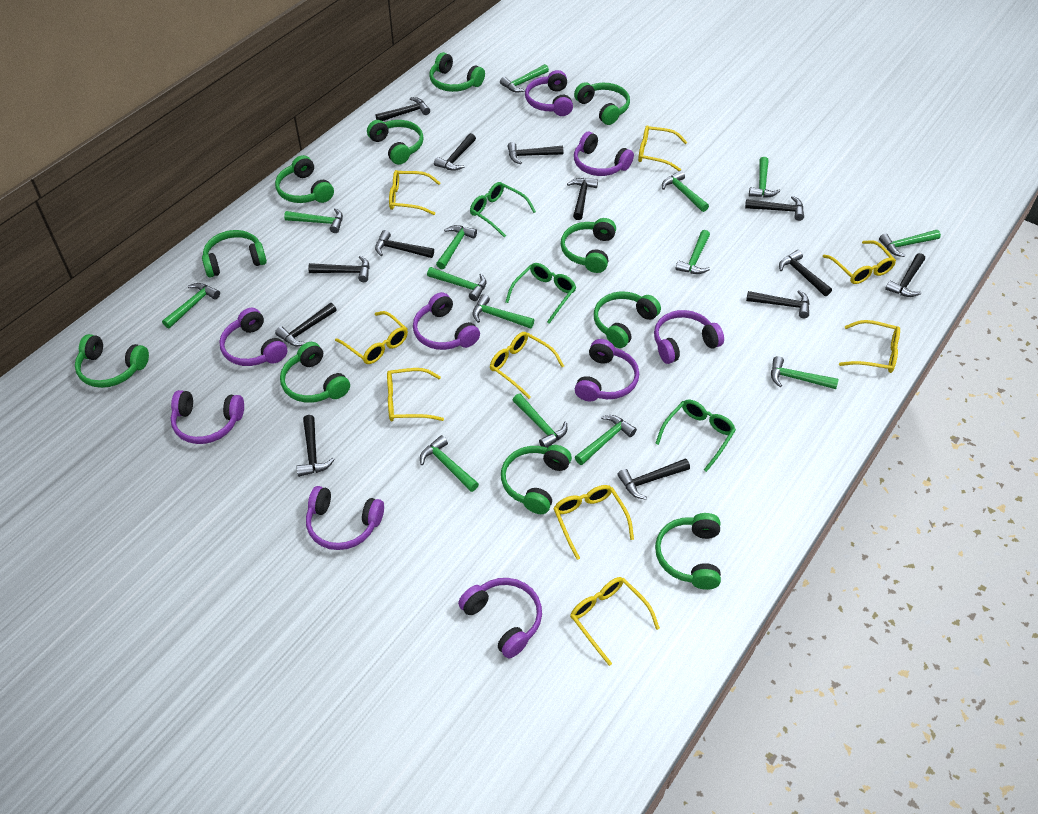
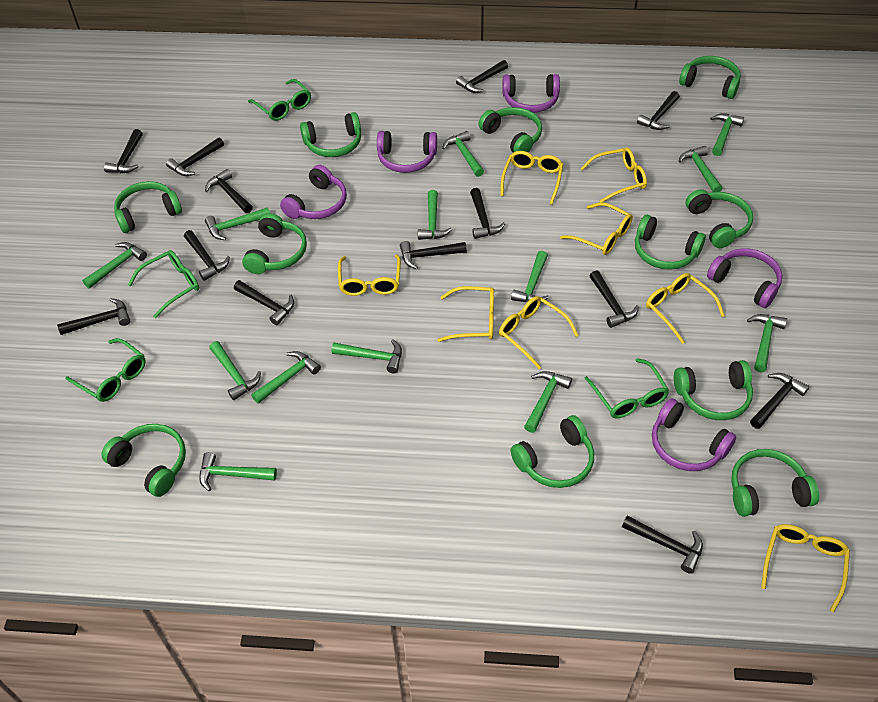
green glasses: 3 -> 4
green hammer: 14 -> 13
purple headphones: 9 -> 5
yellow glasses: 9 -> 8

